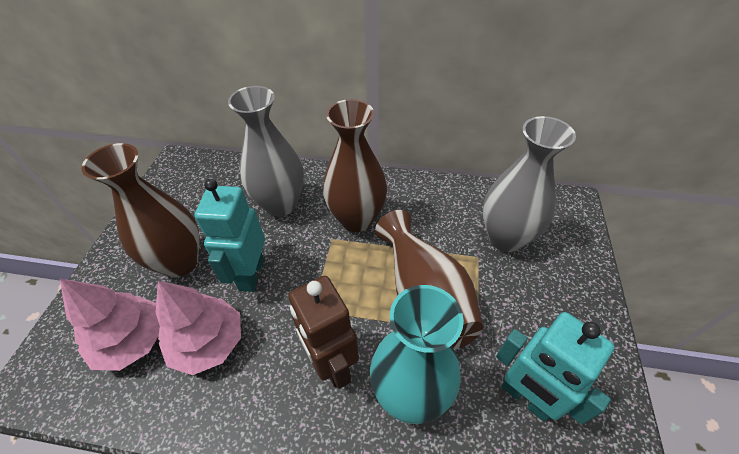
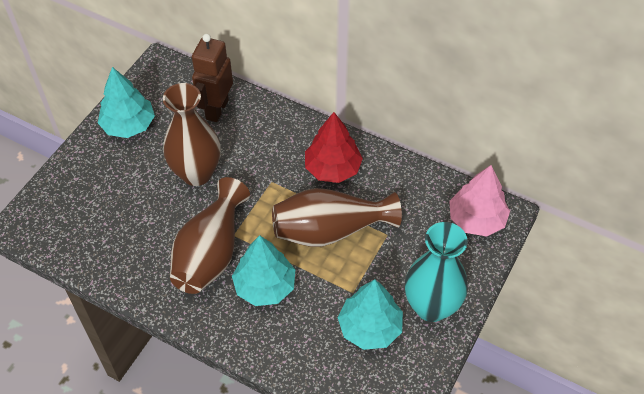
grey vase: 2 -> 0
pink tree: 2 -> 1
red tree: 0 -> 1
turquoise robot: 2 -> 0
turquoise tree: 0 -> 3

